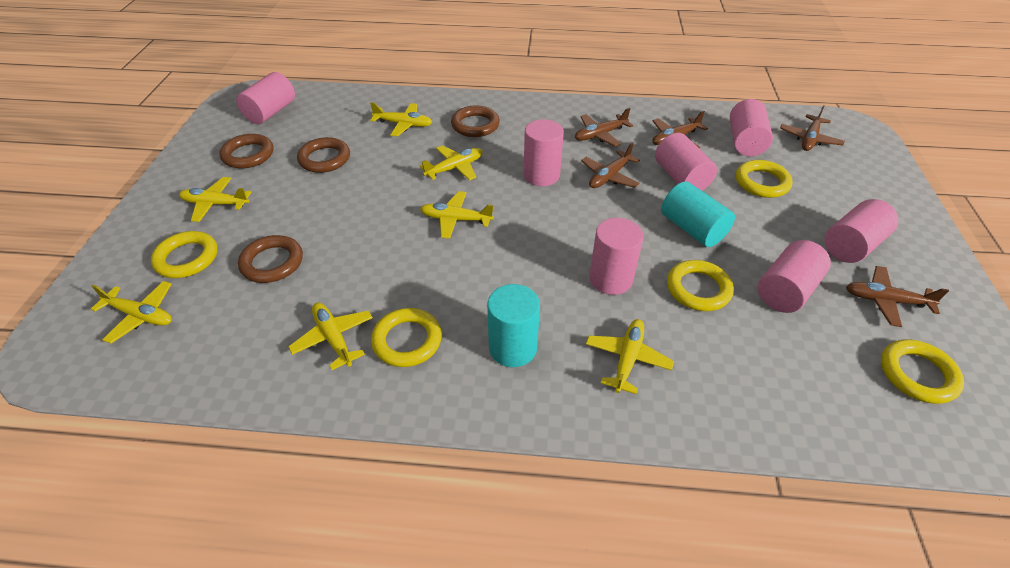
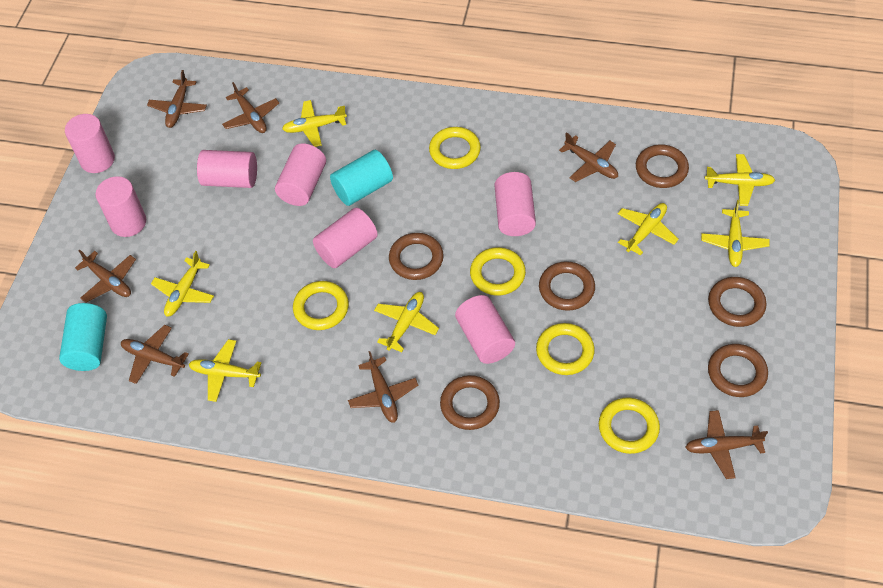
brown plane: 5 -> 7
brown ring: 4 -> 6

